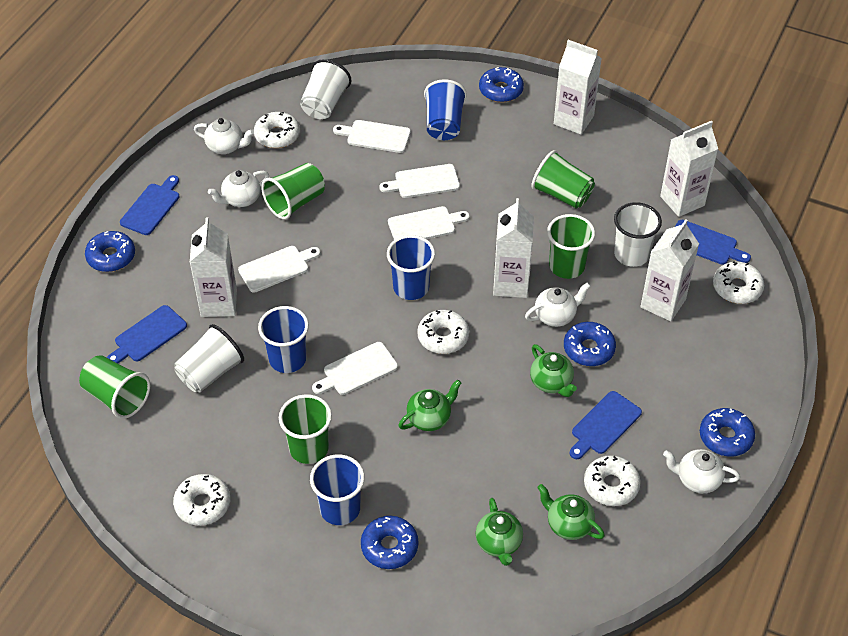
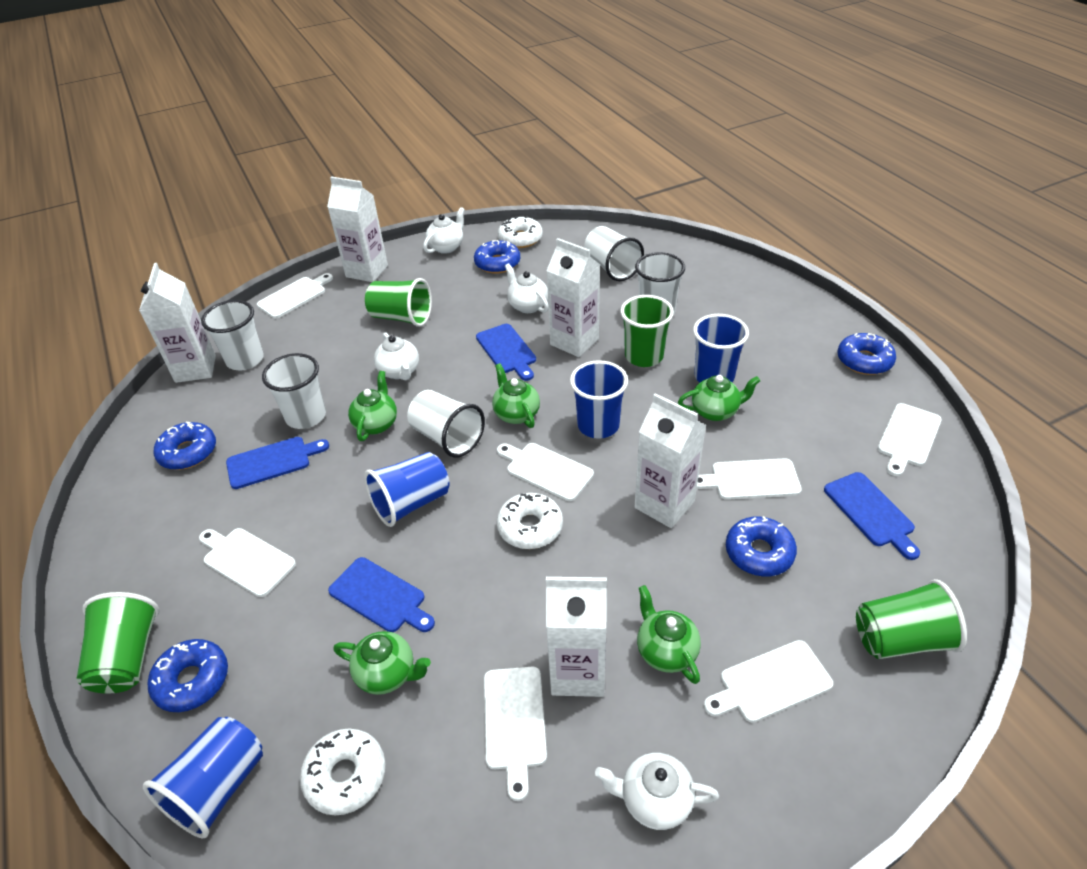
green cup: 5 -> 4
green teapot: 4 -> 5
white cup: 3 -> 5
white cutting board: 5 -> 7
white donut: 5 -> 3

